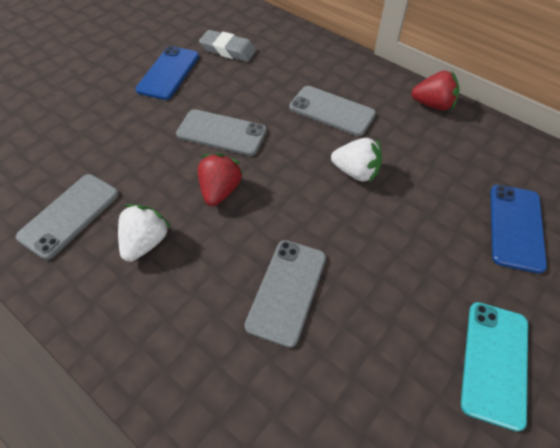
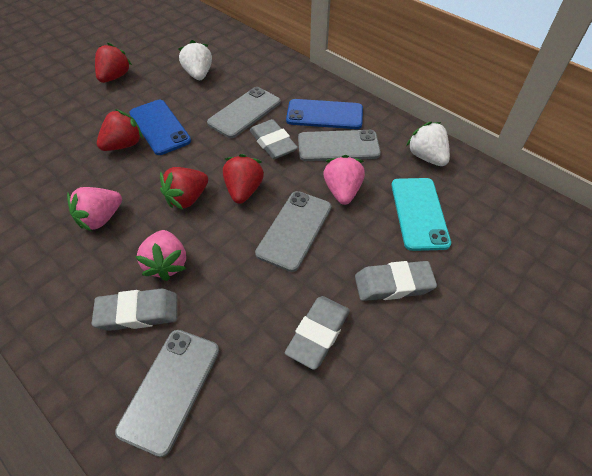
grey eraser: 1 -> 4
pink strawberry: 0 -> 3
red strawberry: 2 -> 4

